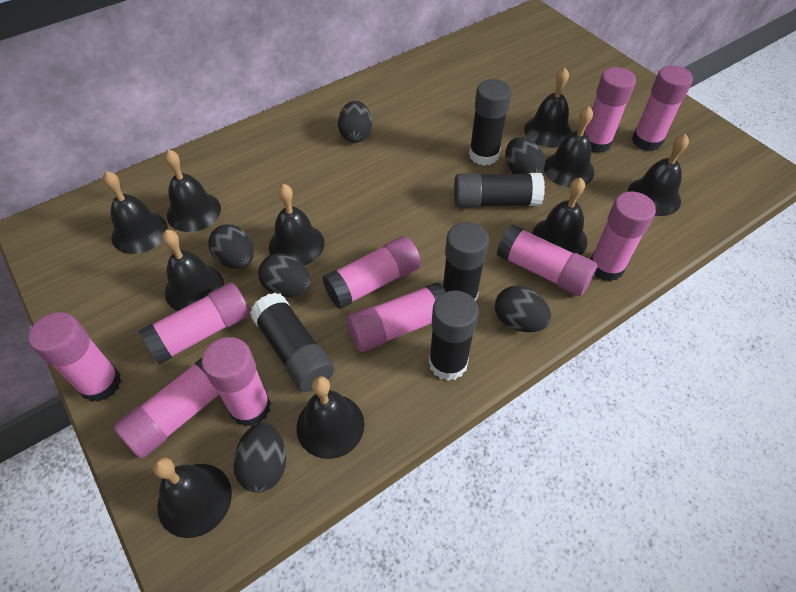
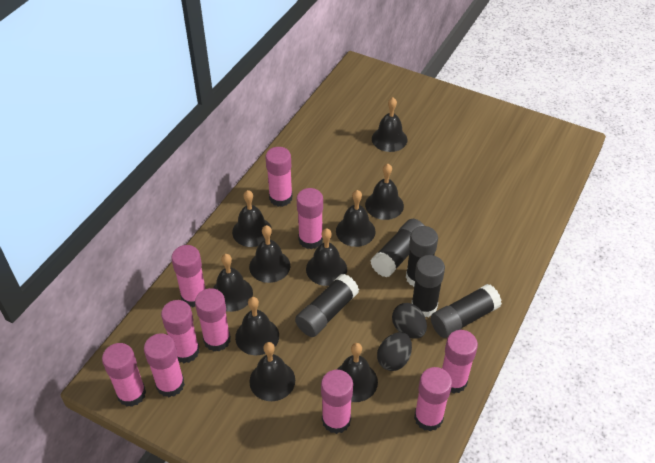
black egg: 6 -> 2

